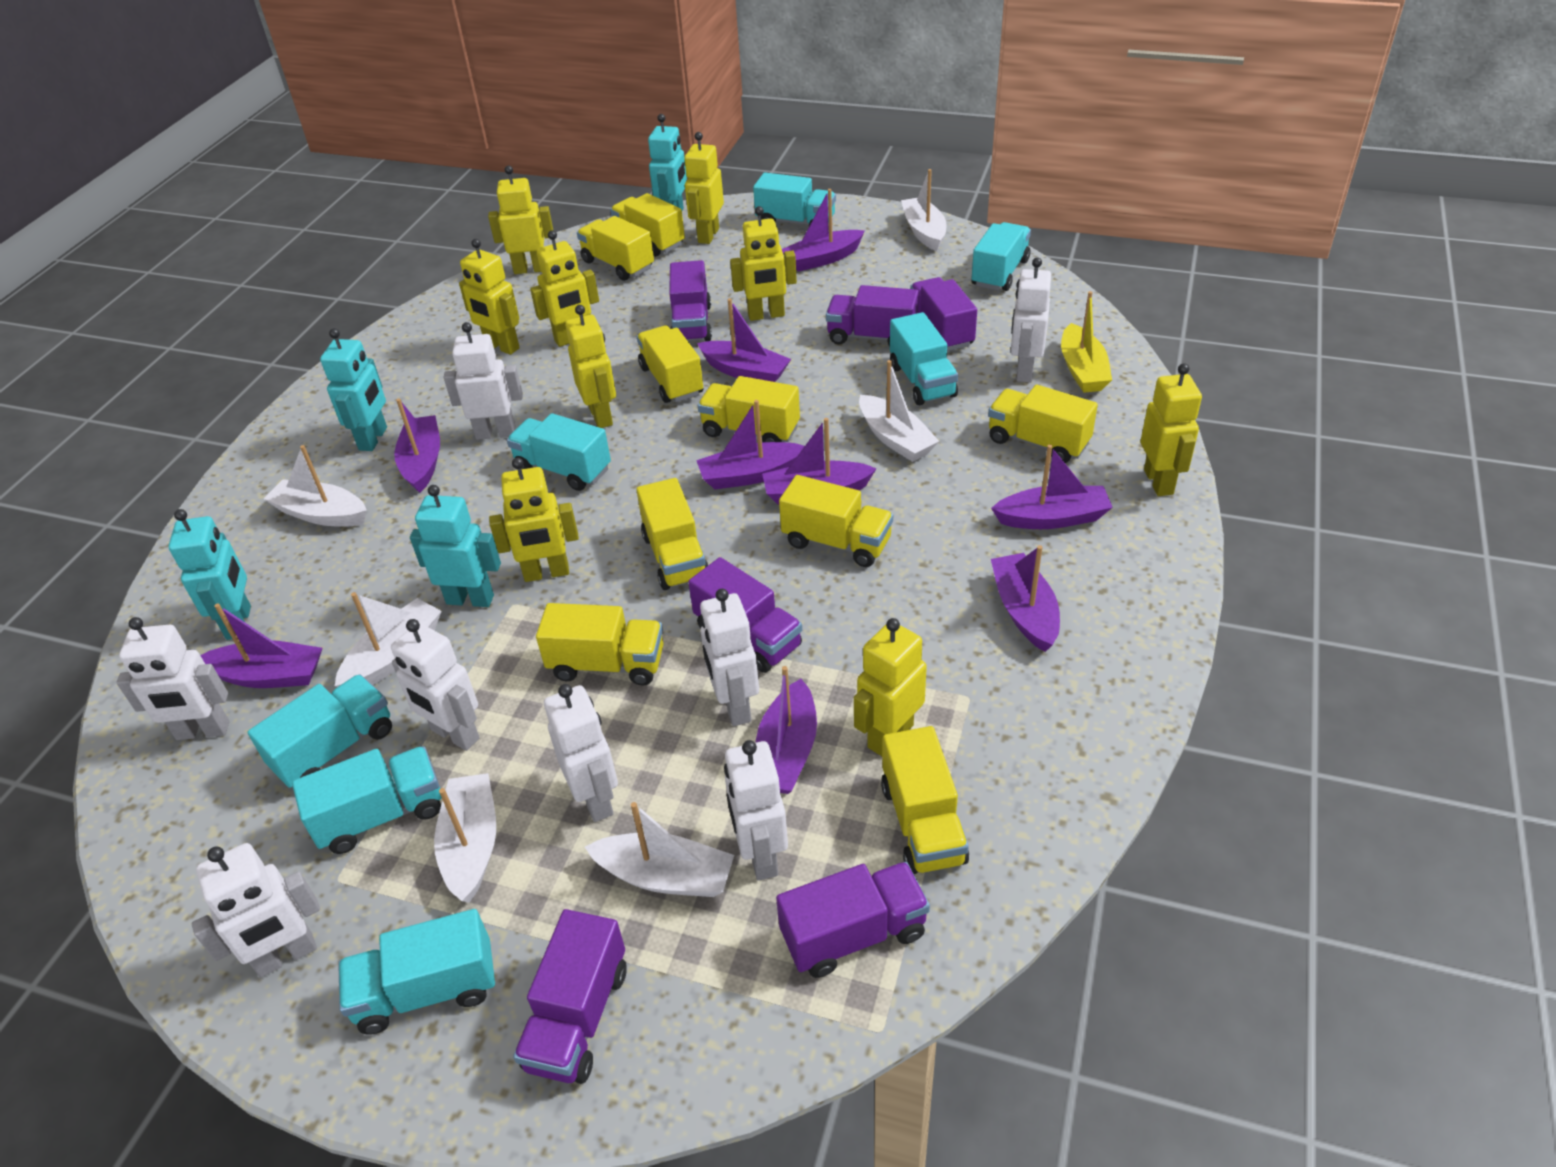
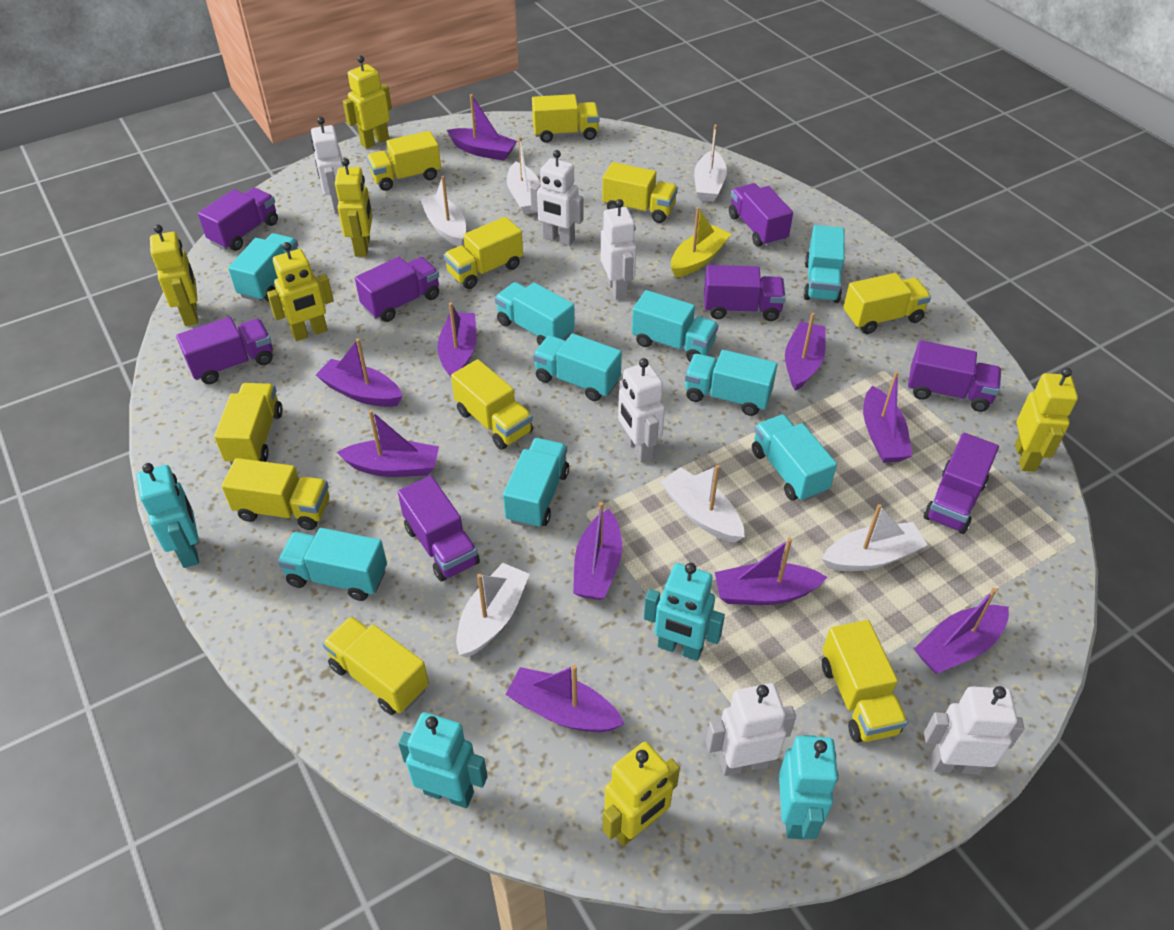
purple boat: 9 -> 10
purple truck: 6 -> 8
turquoise truck: 7 -> 9
white robot: 8 -> 6
yellow robot: 9 -> 6
yellow truck: 9 -> 10

